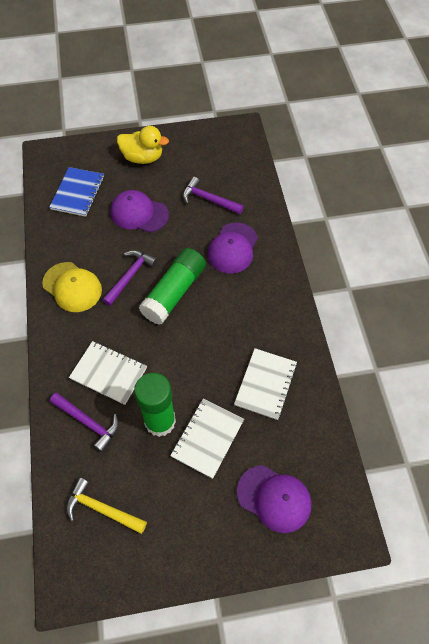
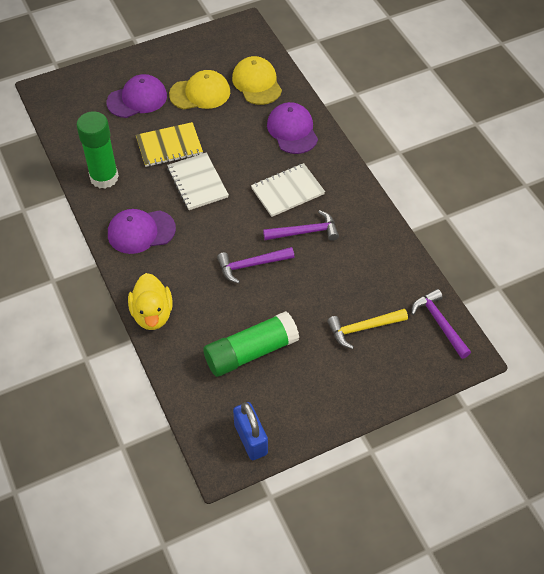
blue notebook: 1 -> 0
blue padlock: 0 -> 1
white notebook: 3 -> 2
yellow cap: 1 -> 2
yellow notebook: 0 -> 1

